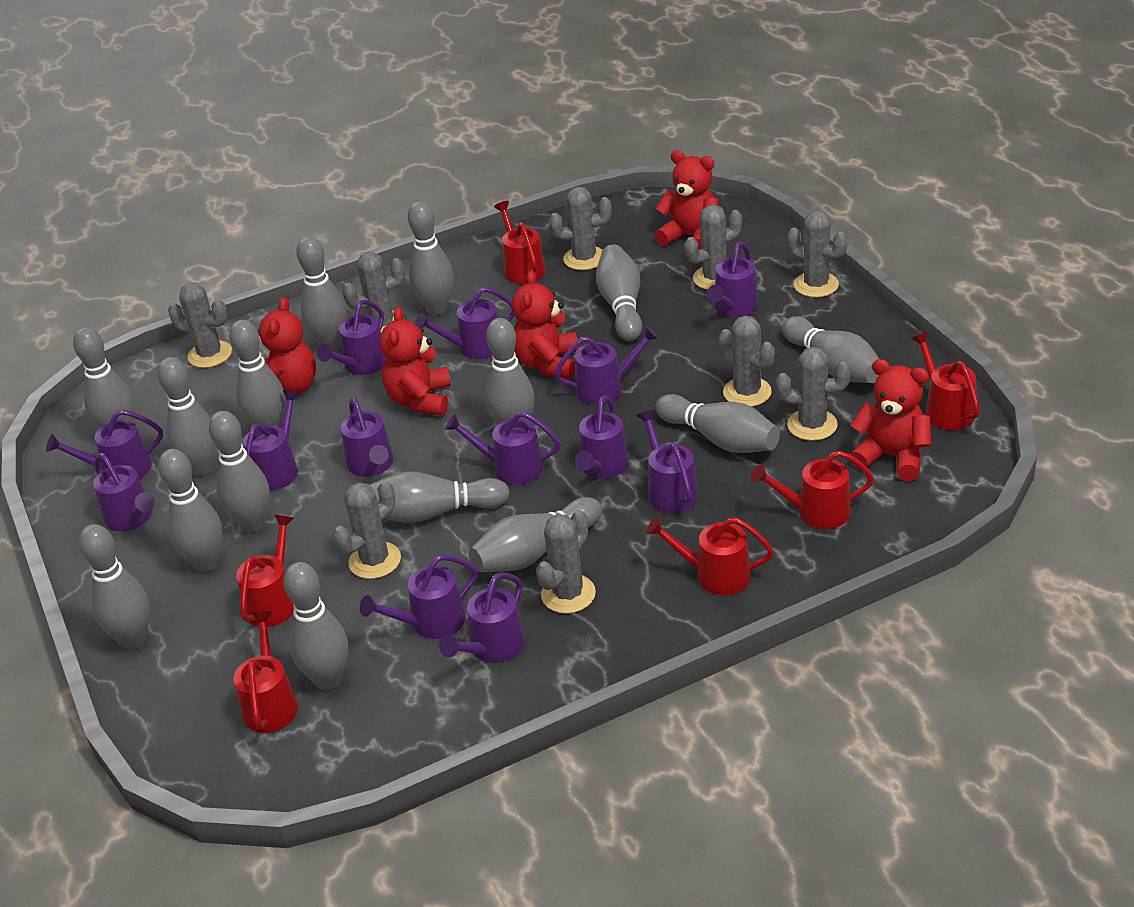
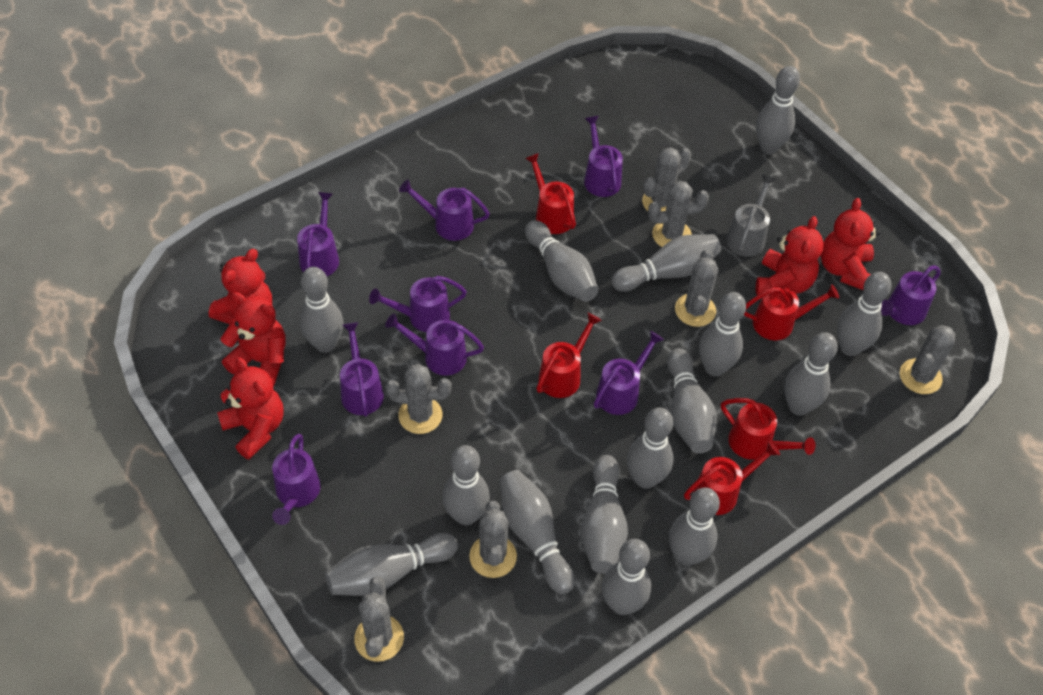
grey cactus: 9 -> 7
grey watering can: 0 -> 1
purple watering can: 13 -> 9
red watering can: 6 -> 5

